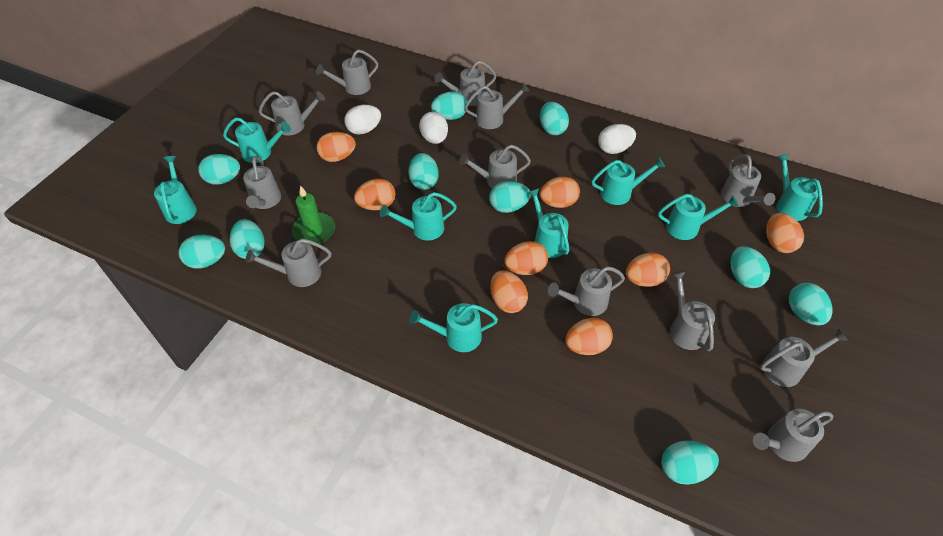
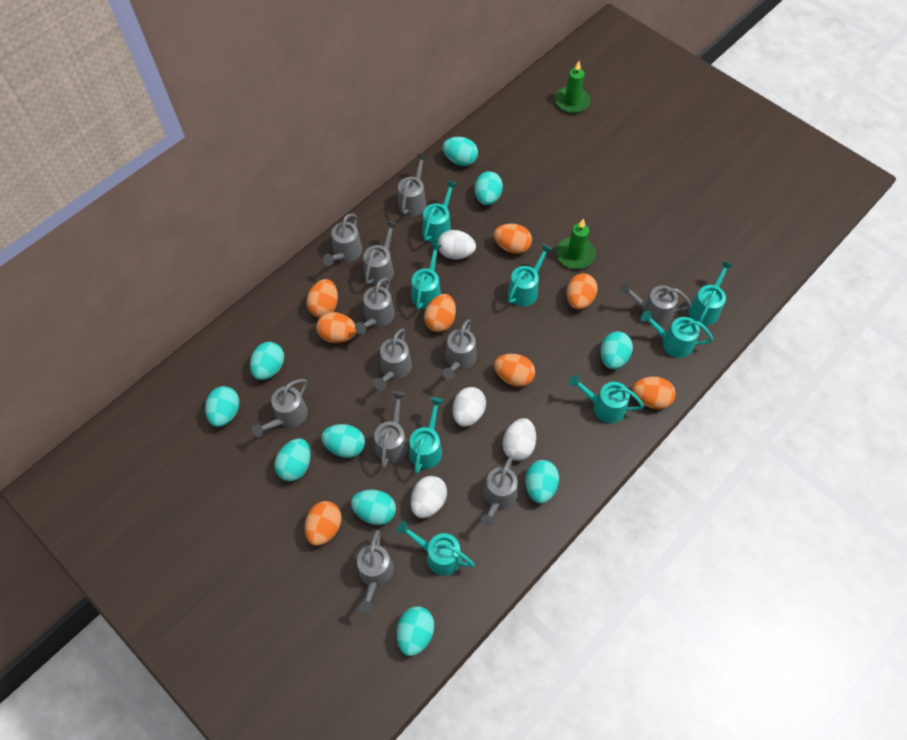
green candle: 1 -> 2
grey watering can: 12 -> 11
white egg: 3 -> 4

